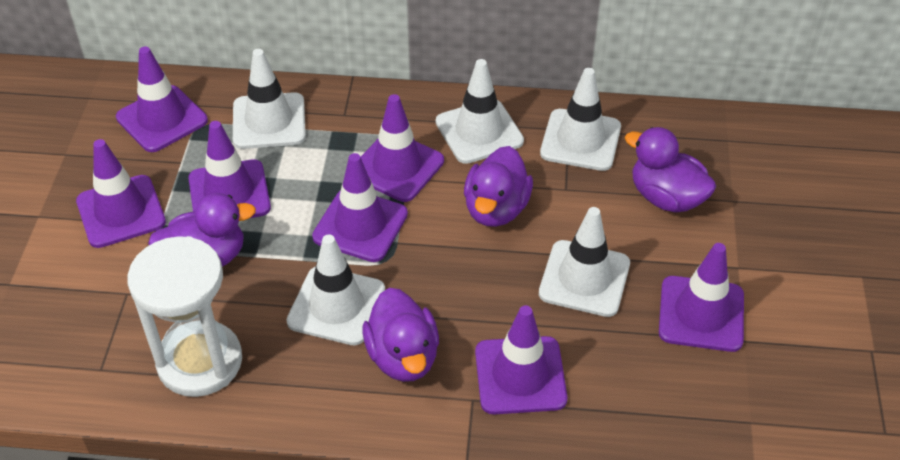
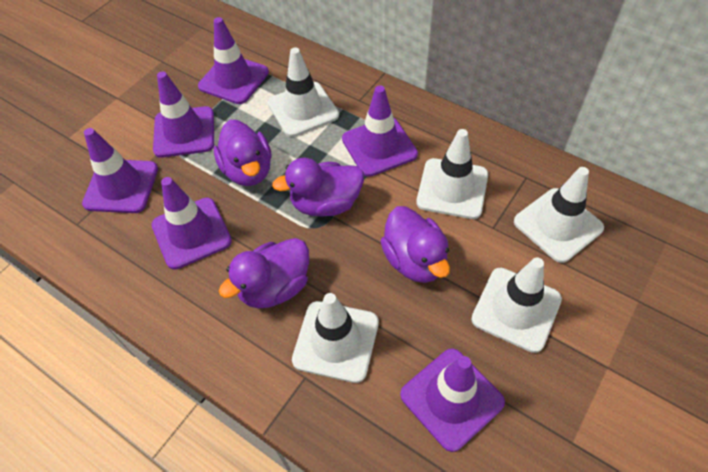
purple traffic cone: 7 -> 6
white hourglass: 1 -> 0

